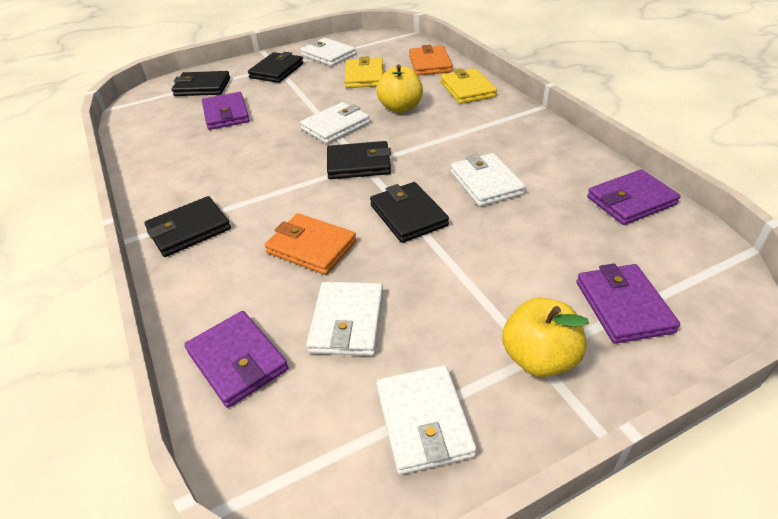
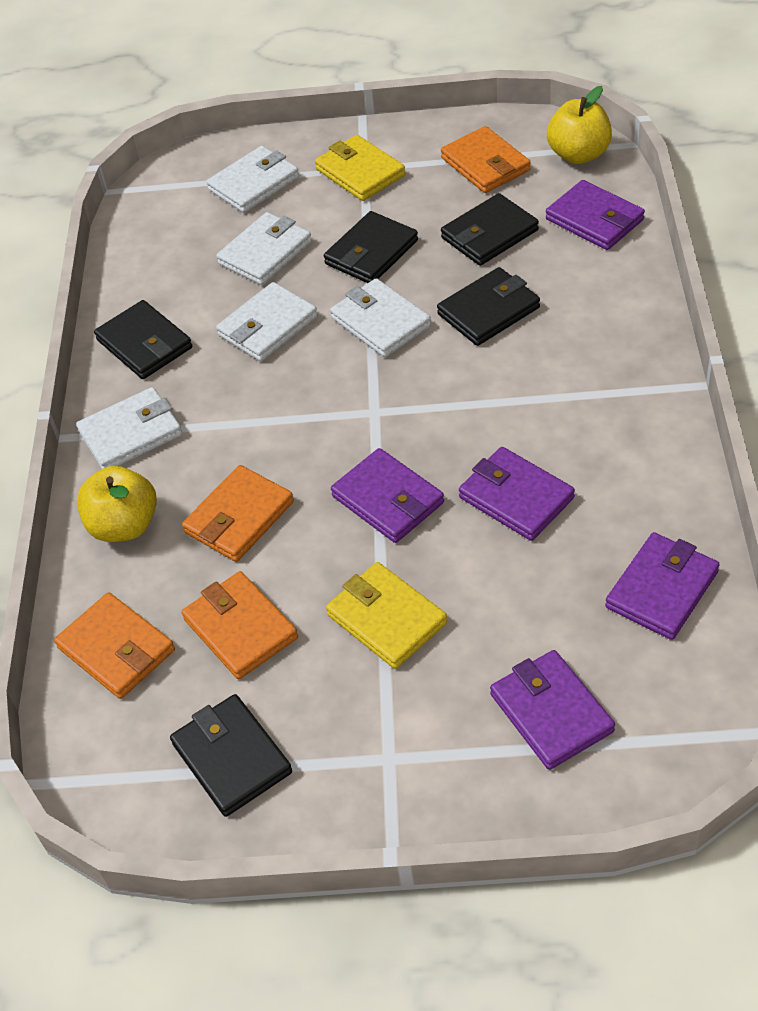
orange wallet: 2 -> 4
purple wallet: 4 -> 5

